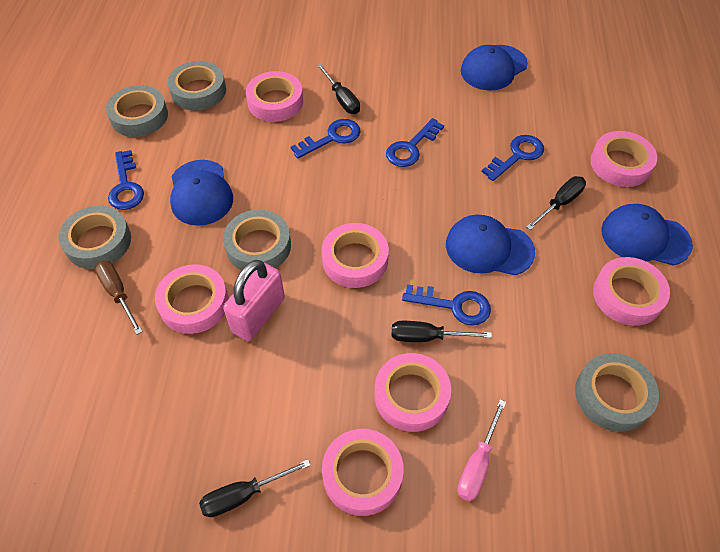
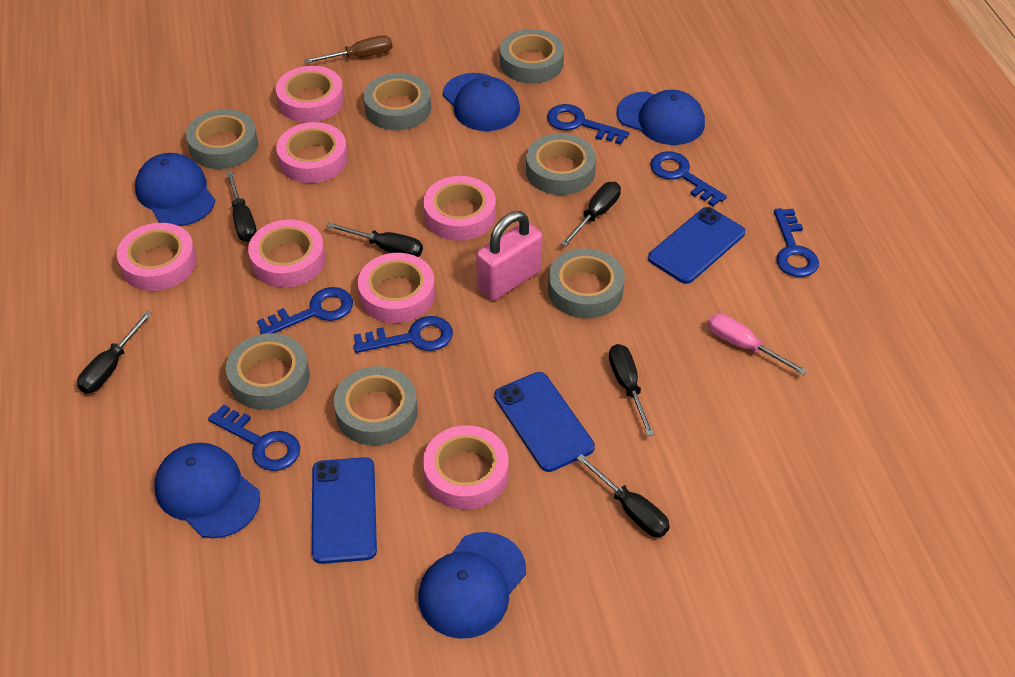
black screwdriver: 4 -> 6
blue cap: 4 -> 5
blue key: 5 -> 6
blue phone: 0 -> 3
grey tape: 5 -> 7

